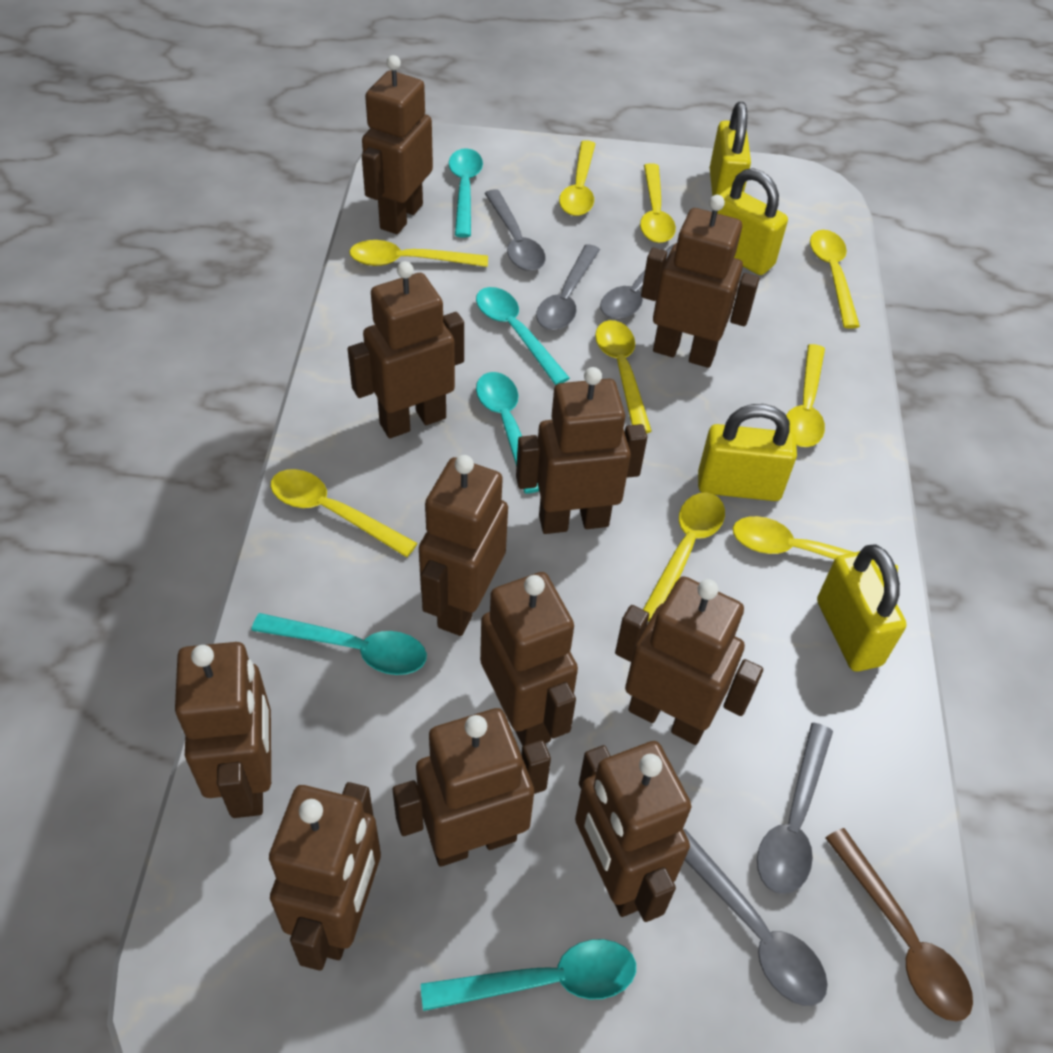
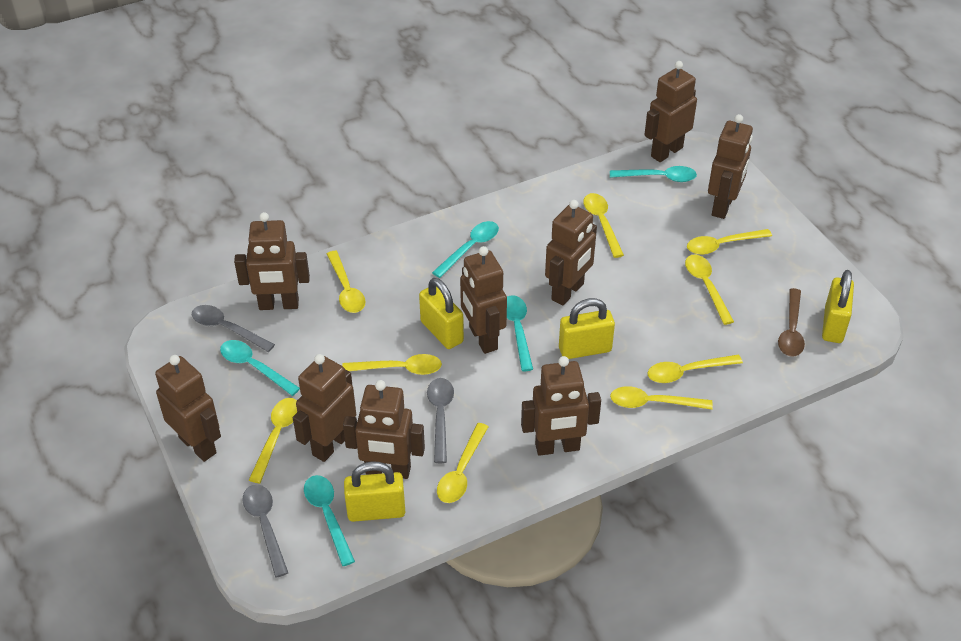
brown robot: 11 -> 9
grey spoon: 5 -> 3

